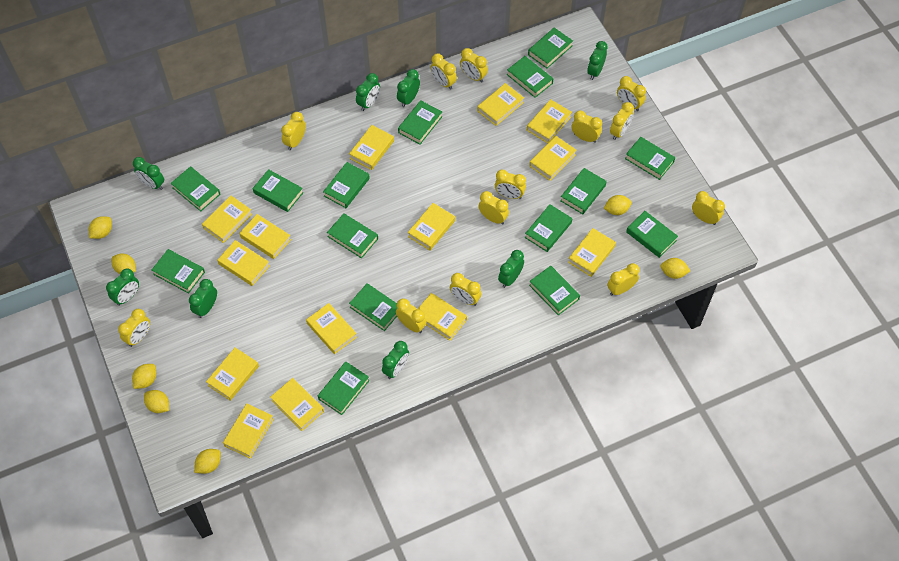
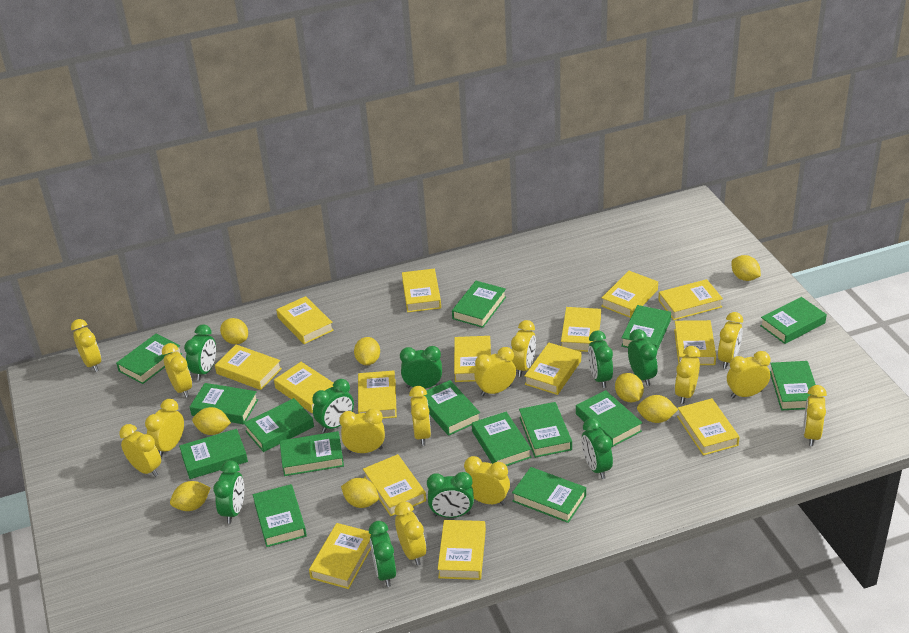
green clock: 8 -> 9
yellow book: 14 -> 15
yellow clock: 13 -> 14
yellow lemon: 7 -> 8

